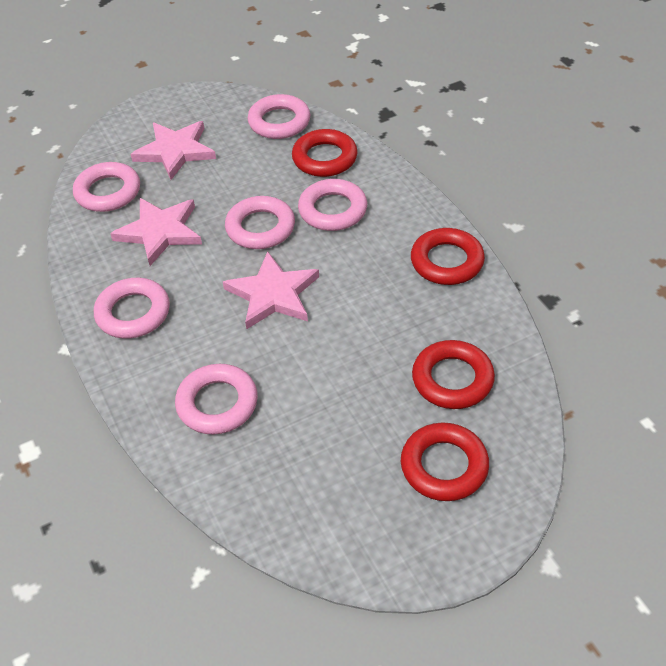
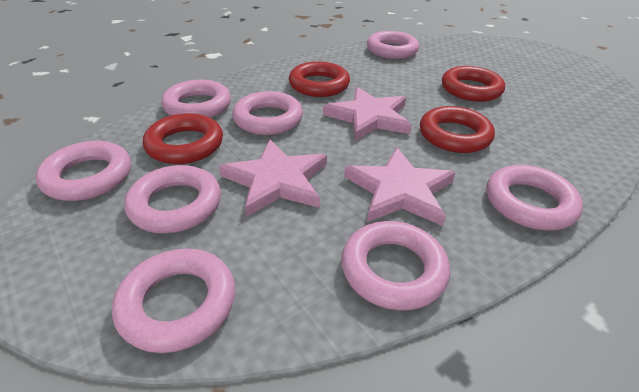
pink ring: 6 -> 8

